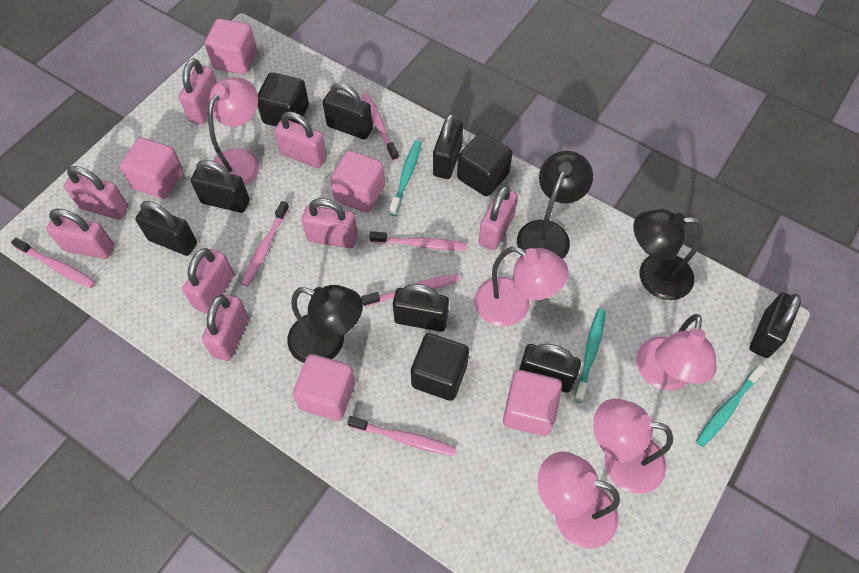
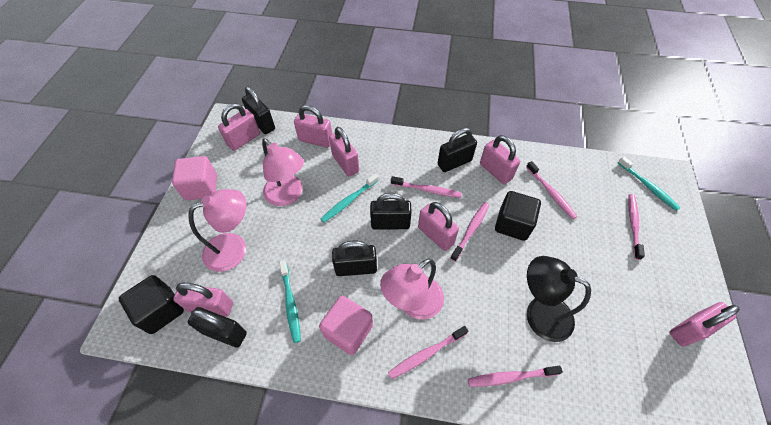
black cube: 3 -> 2
black lamp: 3 -> 1
black padlock: 7 -> 5
pink cube: 5 -> 2
pink lamp: 5 -> 3
pink padlock: 8 -> 7

